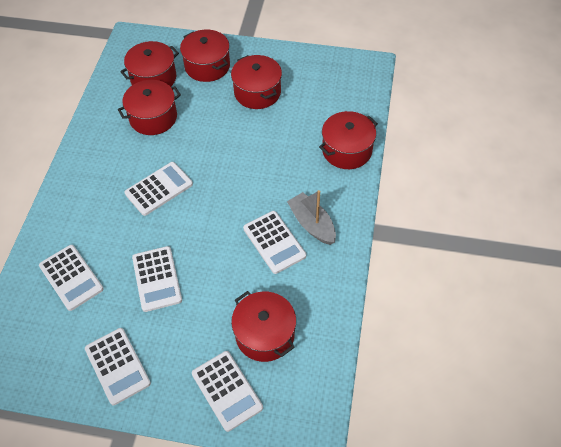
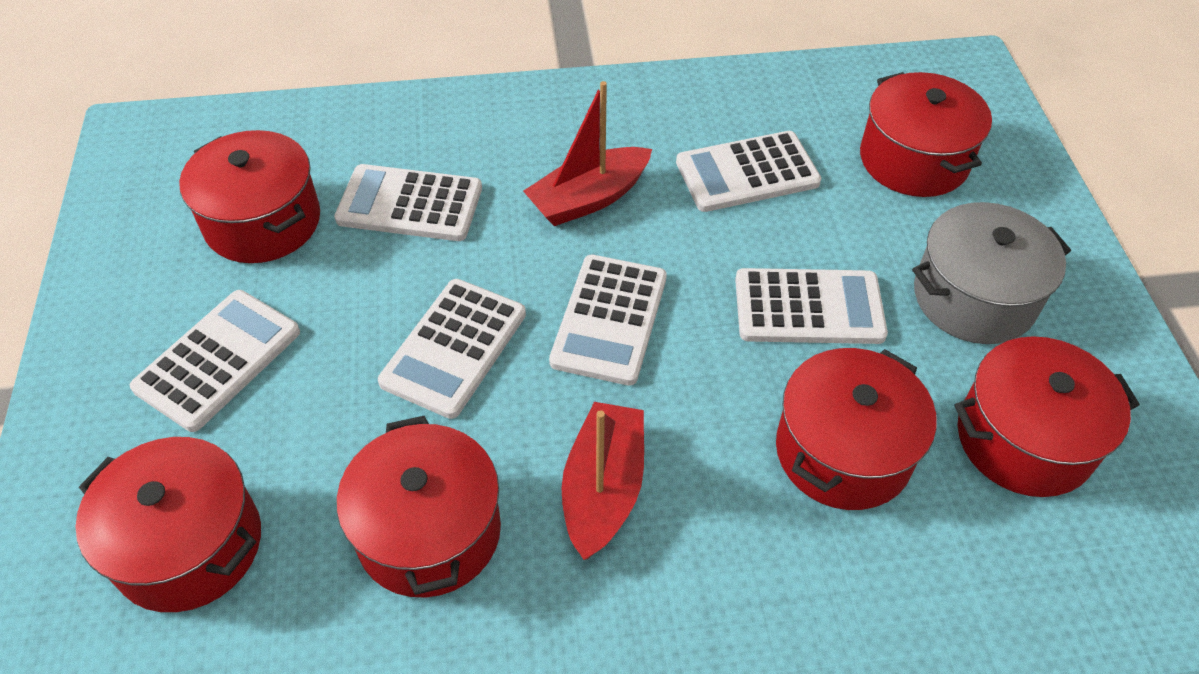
grey boat: 1 -> 0
grey pot: 0 -> 1
red boat: 0 -> 2

